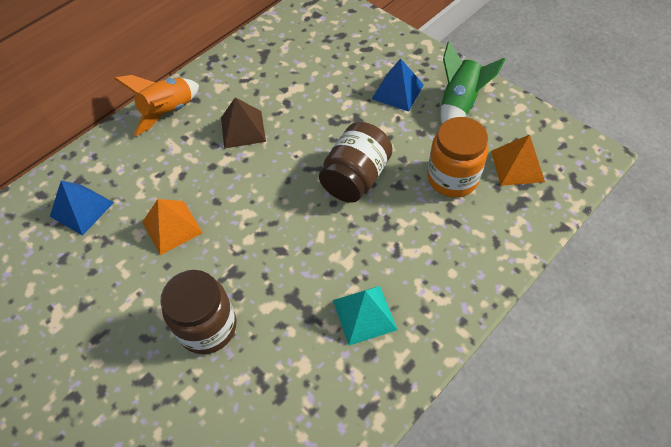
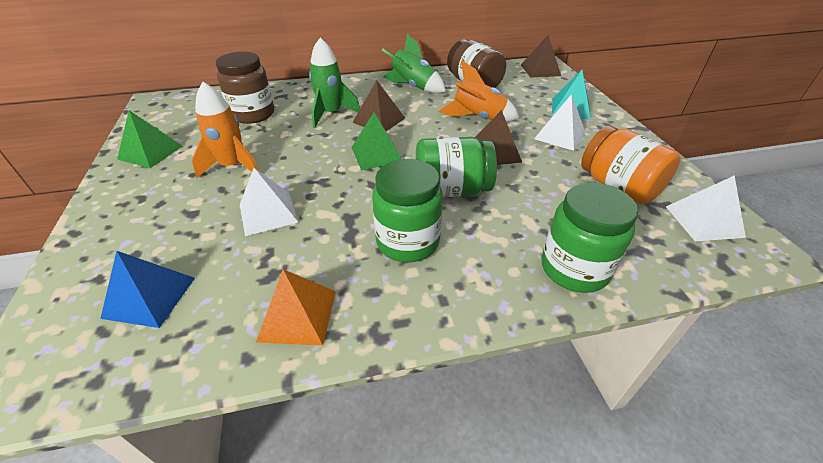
blue pyramid: 2 -> 1
brown pyramid: 1 -> 3
green jar: 0 -> 3
green pyramid: 0 -> 2
green rocket: 1 -> 2
orange pyramid: 2 -> 1
orange rocket: 1 -> 2
white pyramid: 0 -> 3

